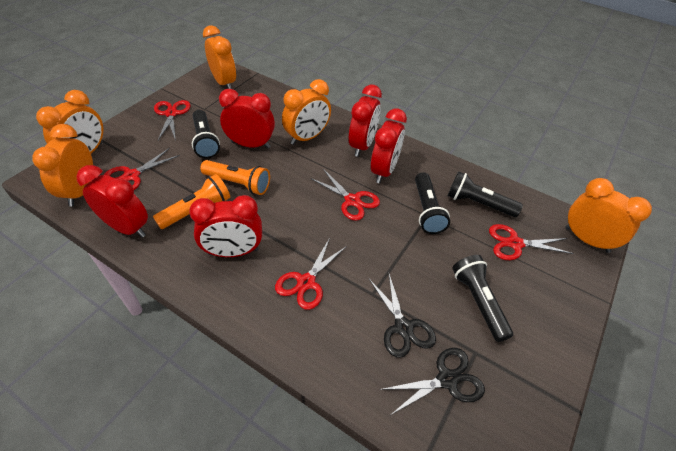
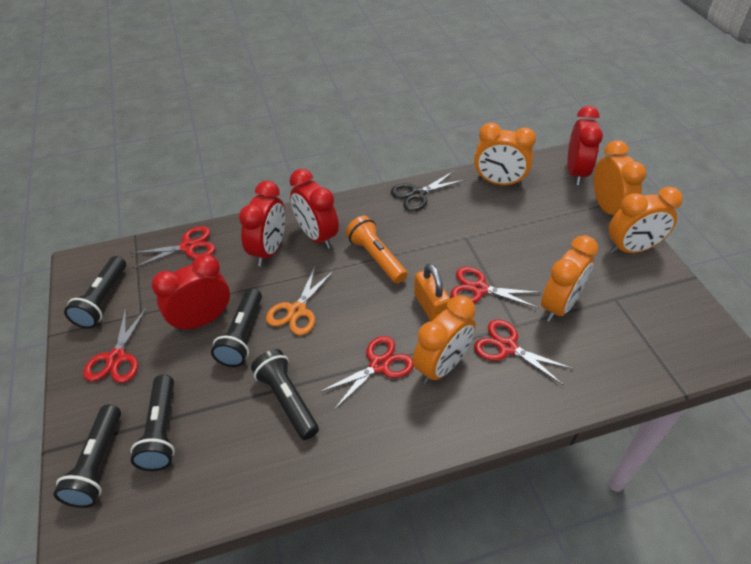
black flashlight: 4 -> 5
black scissors: 2 -> 1
orange flashlight: 2 -> 1
orange padlock: 0 -> 1
orange scissors: 0 -> 1
red clock: 5 -> 4

